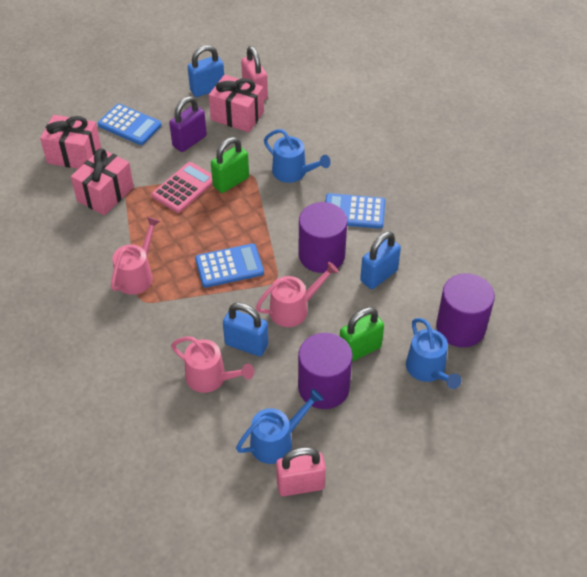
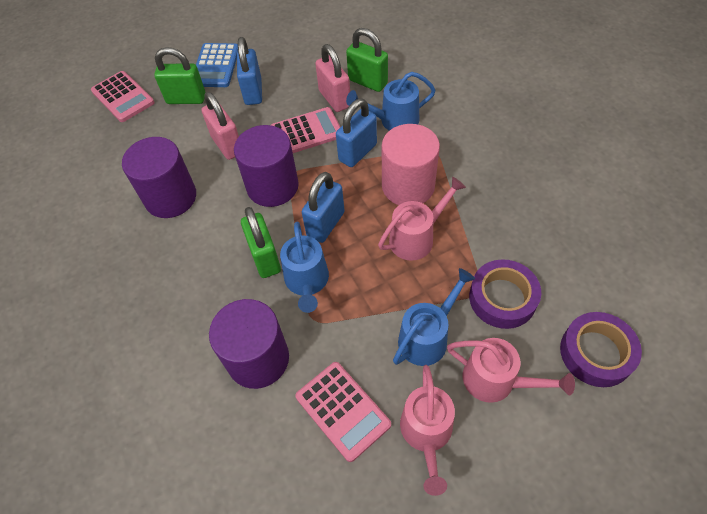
blue calculator: 3 -> 1
green padlock: 2 -> 3
pink calculator: 1 -> 3
pink cylinder: 0 -> 1
pink gift: 3 -> 0
purple padlock: 1 -> 0
purple tape: 0 -> 2

